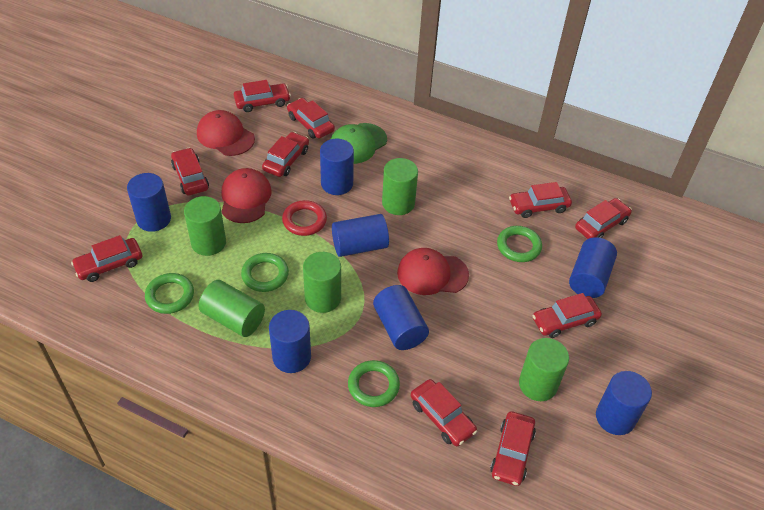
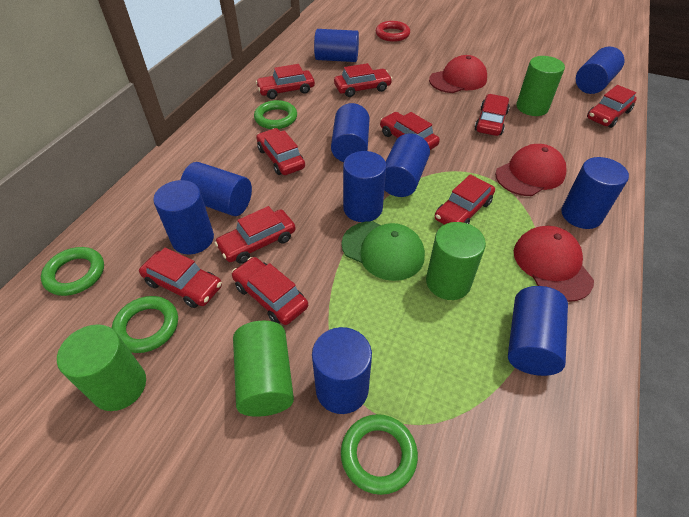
blue cylinder: 7 -> 10
green cylinder: 5 -> 4

